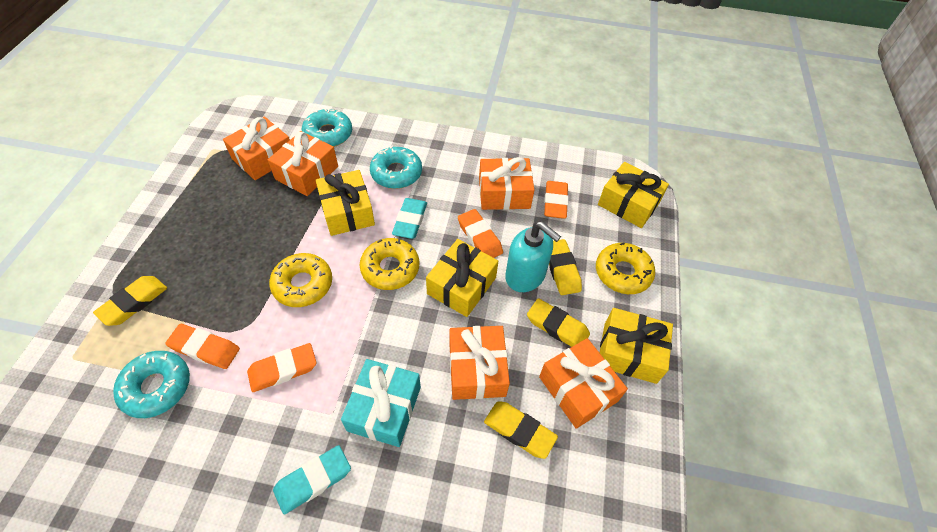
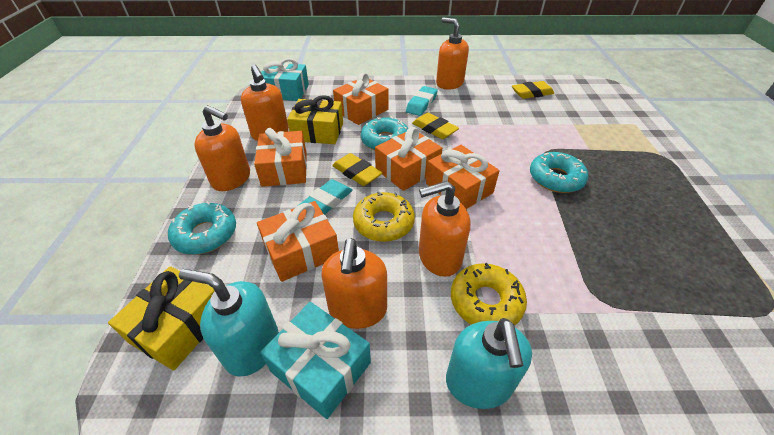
orange eraser: 4 -> 0
orange soap dispenser: 0 -> 5
turquoise gift: 1 -> 2
turquoise soap dispenser: 1 -> 2
yellow donut: 3 -> 2
yellow eraser: 4 -> 3
yellow gift: 4 -> 2

